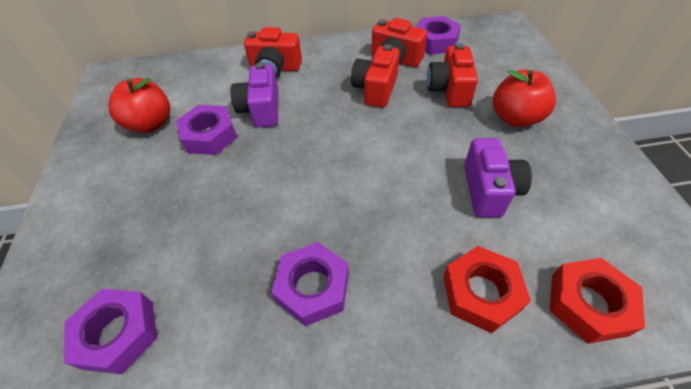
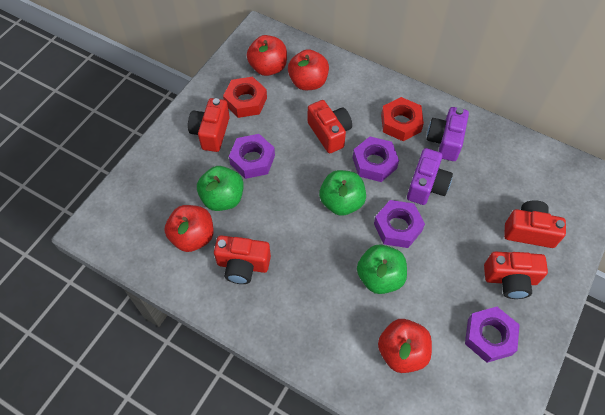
green apple: 0 -> 3
red apple: 2 -> 4
red camera: 4 -> 5

